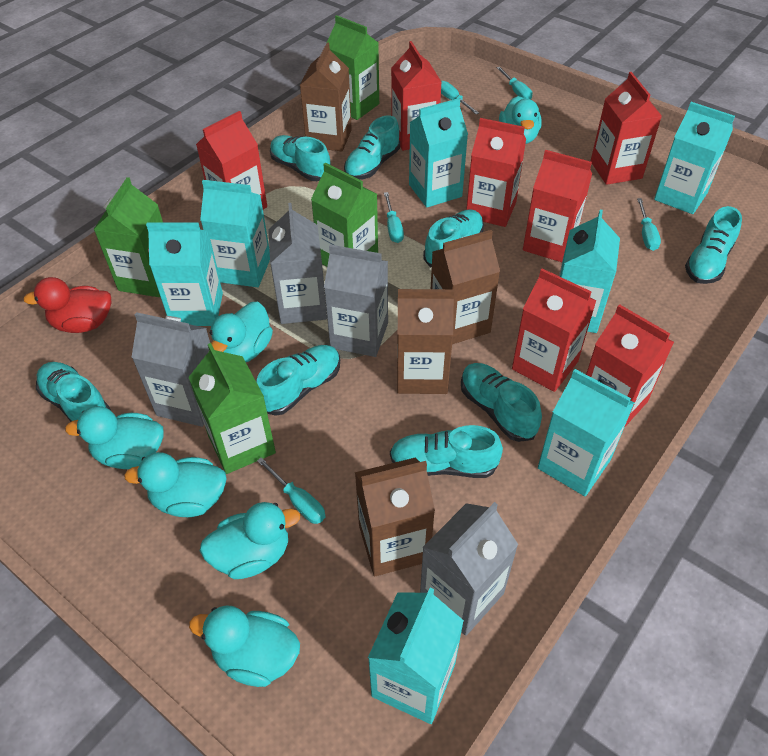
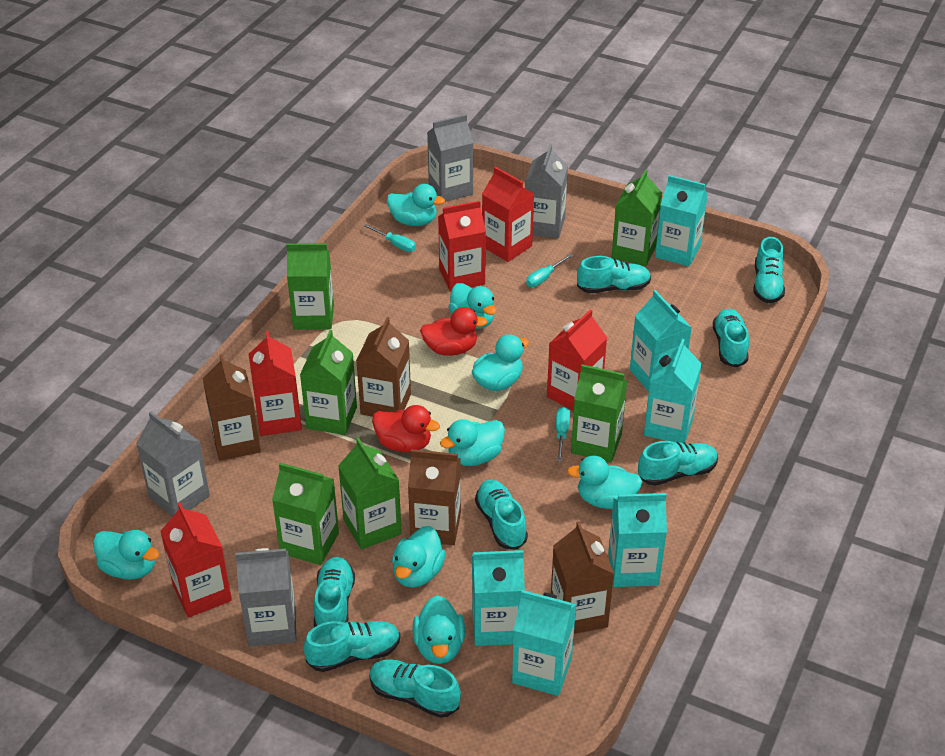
green carton: 4 -> 6
red carton: 7 -> 5
red duck: 1 -> 2
turquoise carton: 7 -> 6
turquoise duck: 6 -> 8
turquoise screwdriver: 5 -> 3

